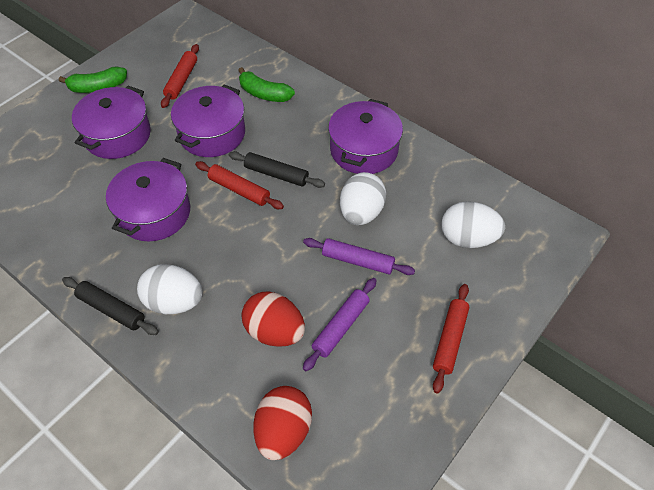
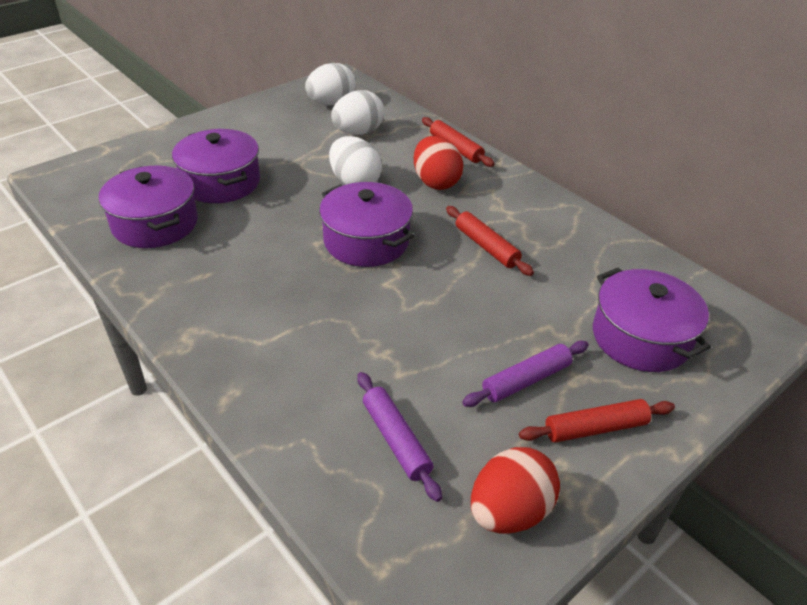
black rolling pin: 2 -> 0
green banana: 2 -> 0

